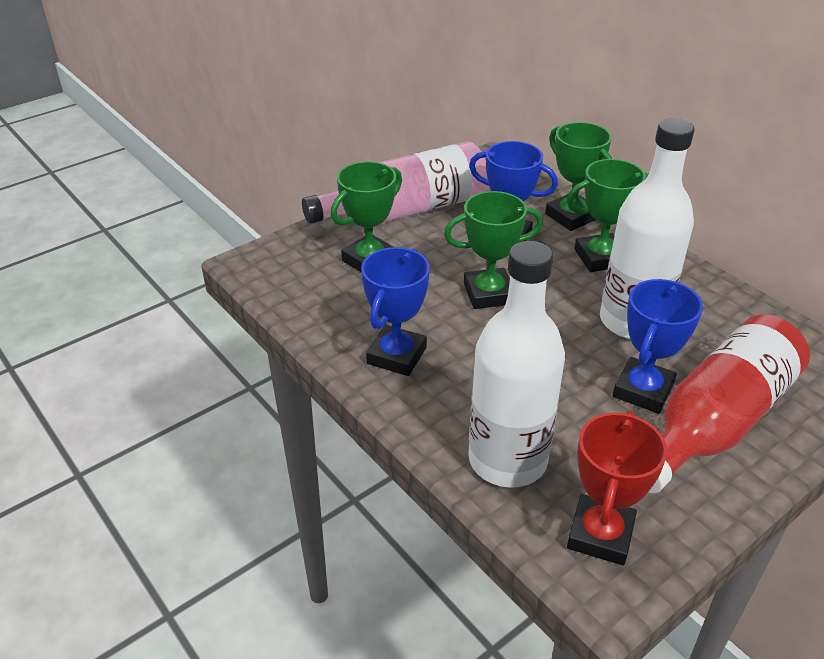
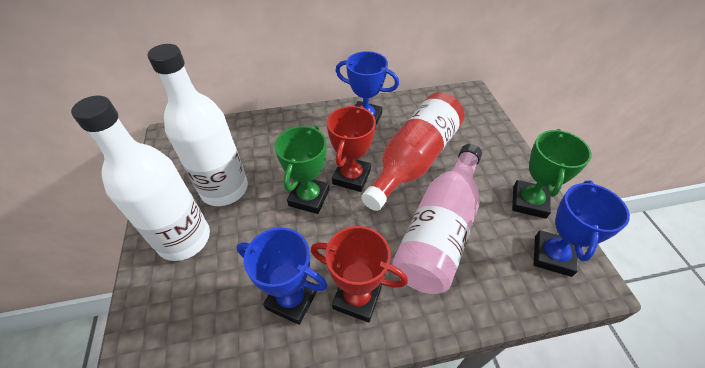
green trophy: 4 -> 2
red trophy: 1 -> 2

